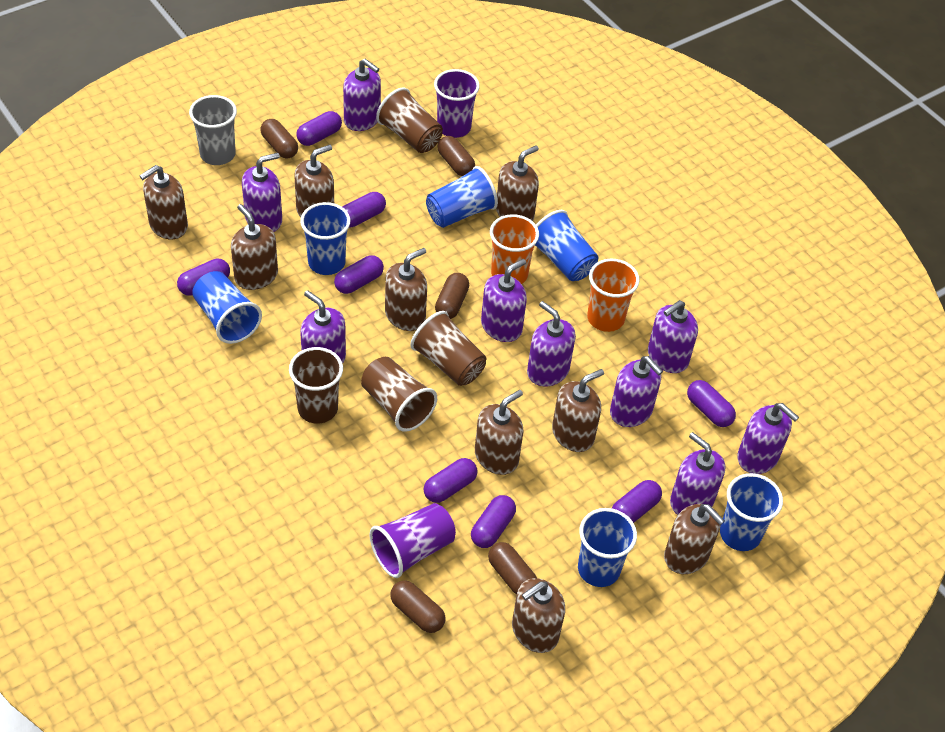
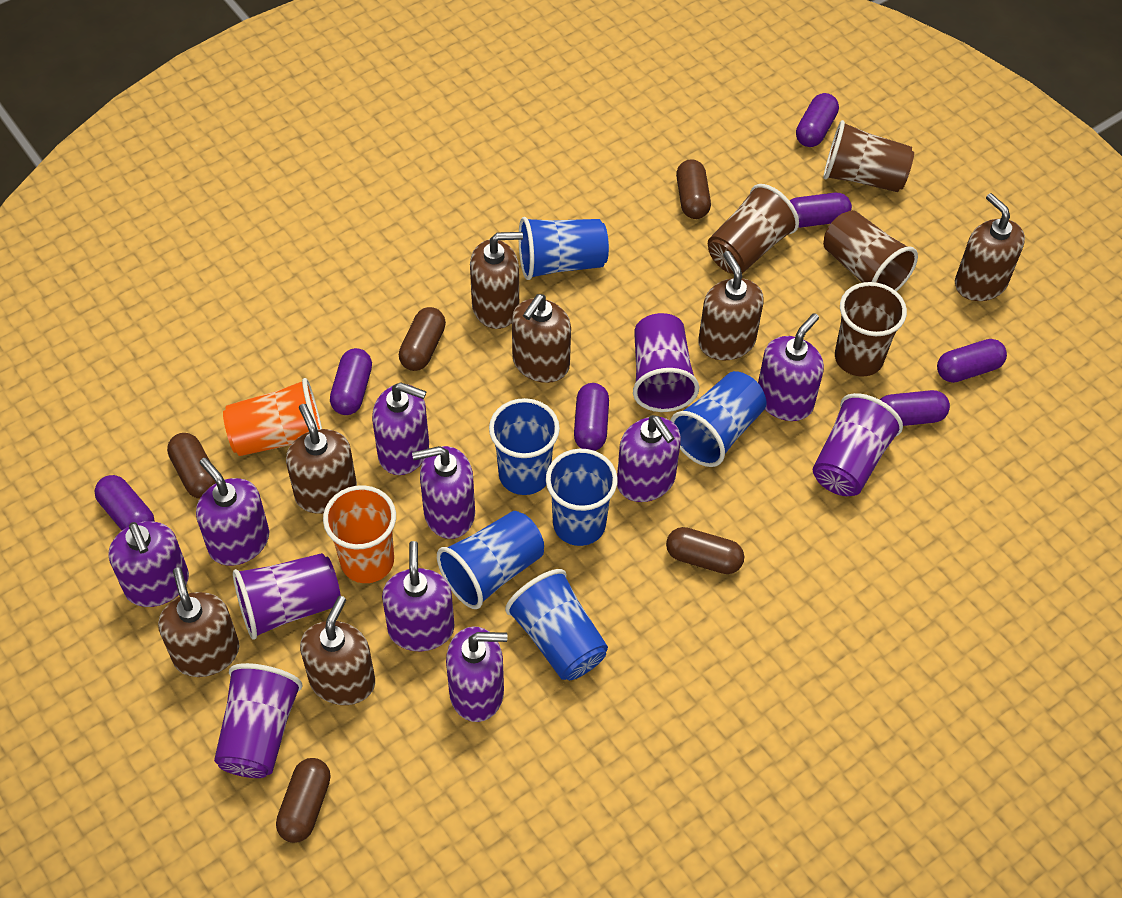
brown soap dispenser: 9 -> 7
grey cup: 1 -> 0
purple capsule: 8 -> 7
purple cup: 2 -> 4
purple soap dispenser: 9 -> 8

